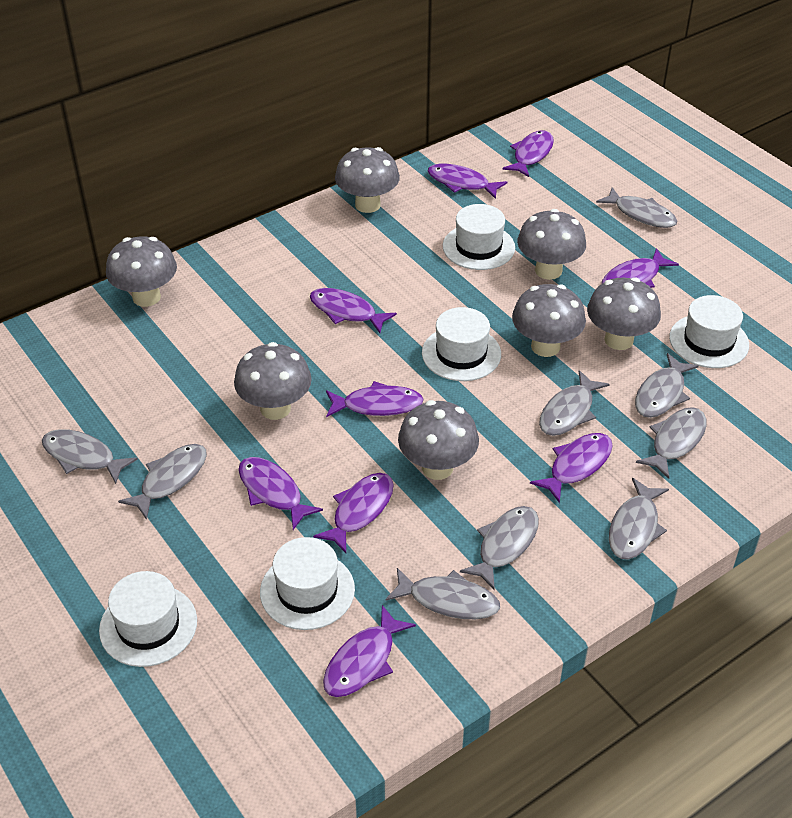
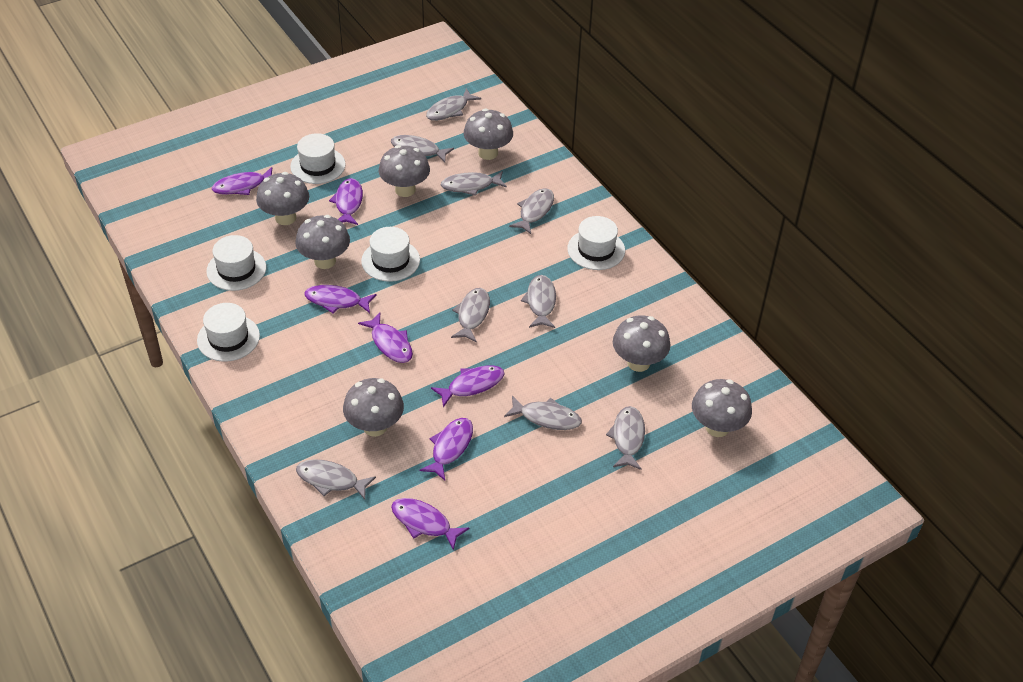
purple fish: 9 -> 7

